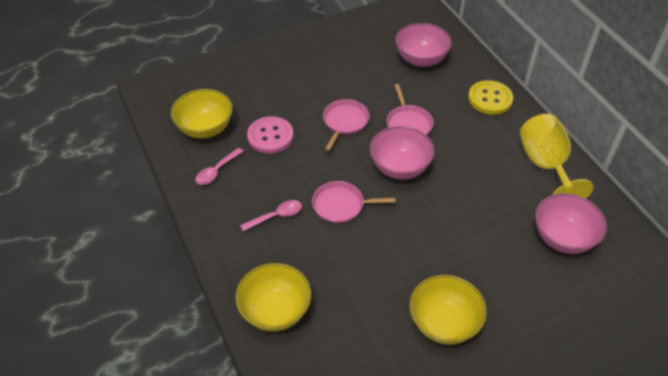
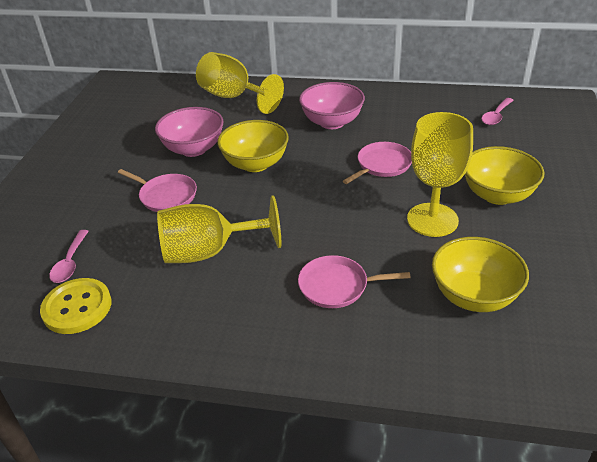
pink bowl: 3 -> 2
pink button: 1 -> 0
yellow goblet: 1 -> 3

